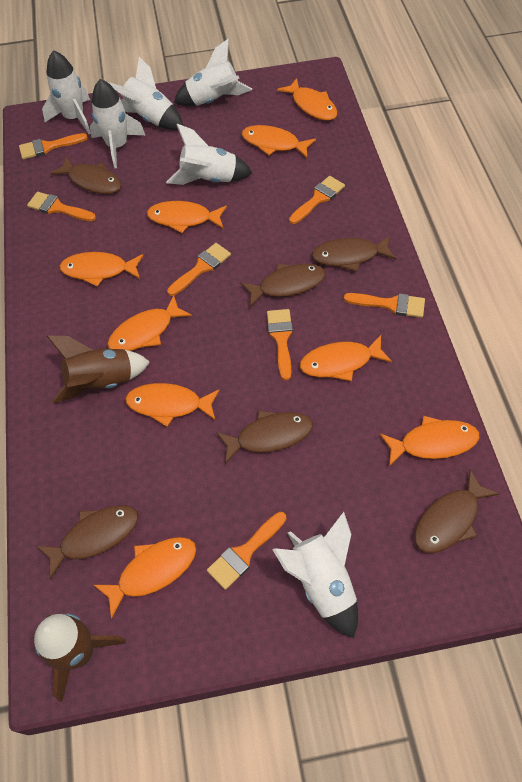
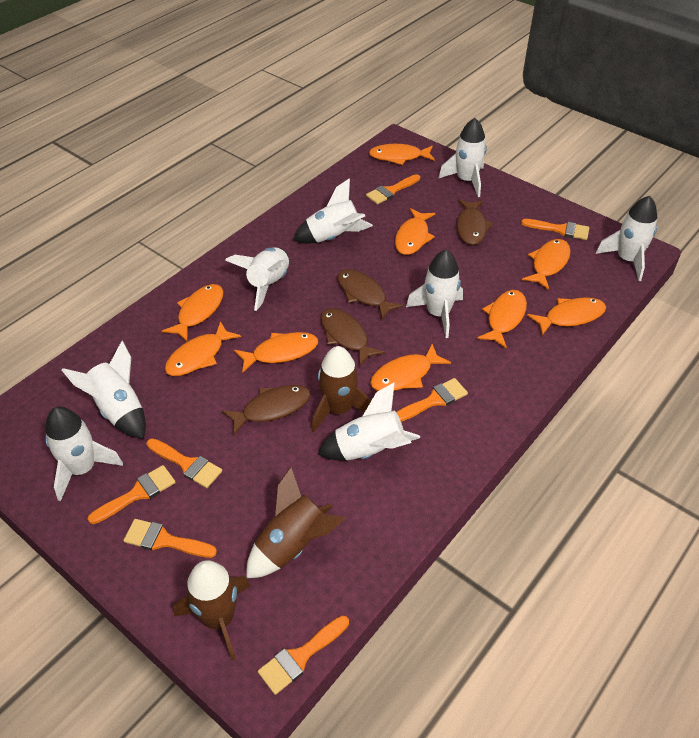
brown fish: 6 -> 4
brown rocket: 2 -> 3
white rocket: 6 -> 8

